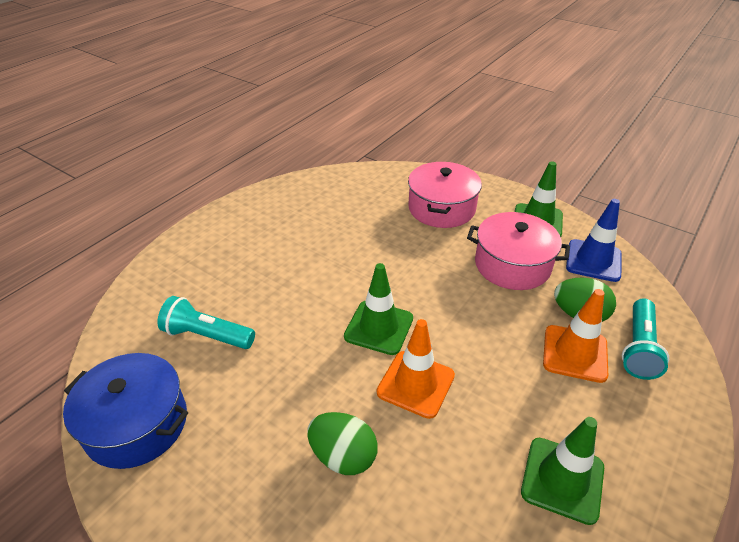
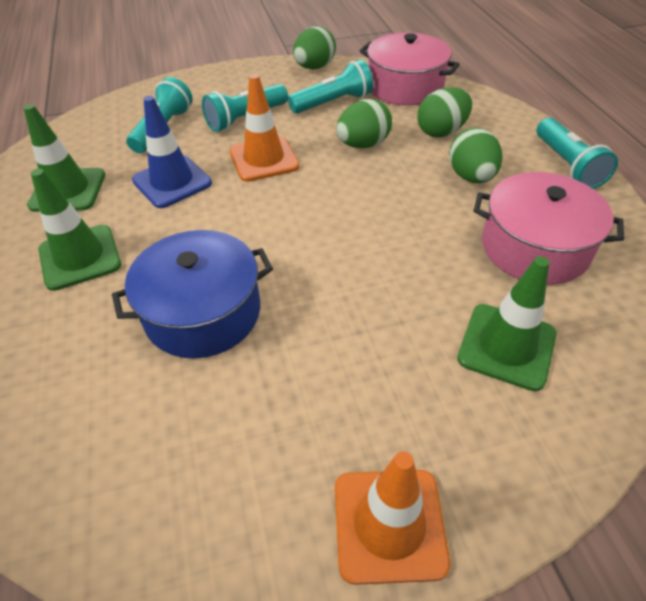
green egg: 2 -> 4
turquoise flashlight: 2 -> 4

